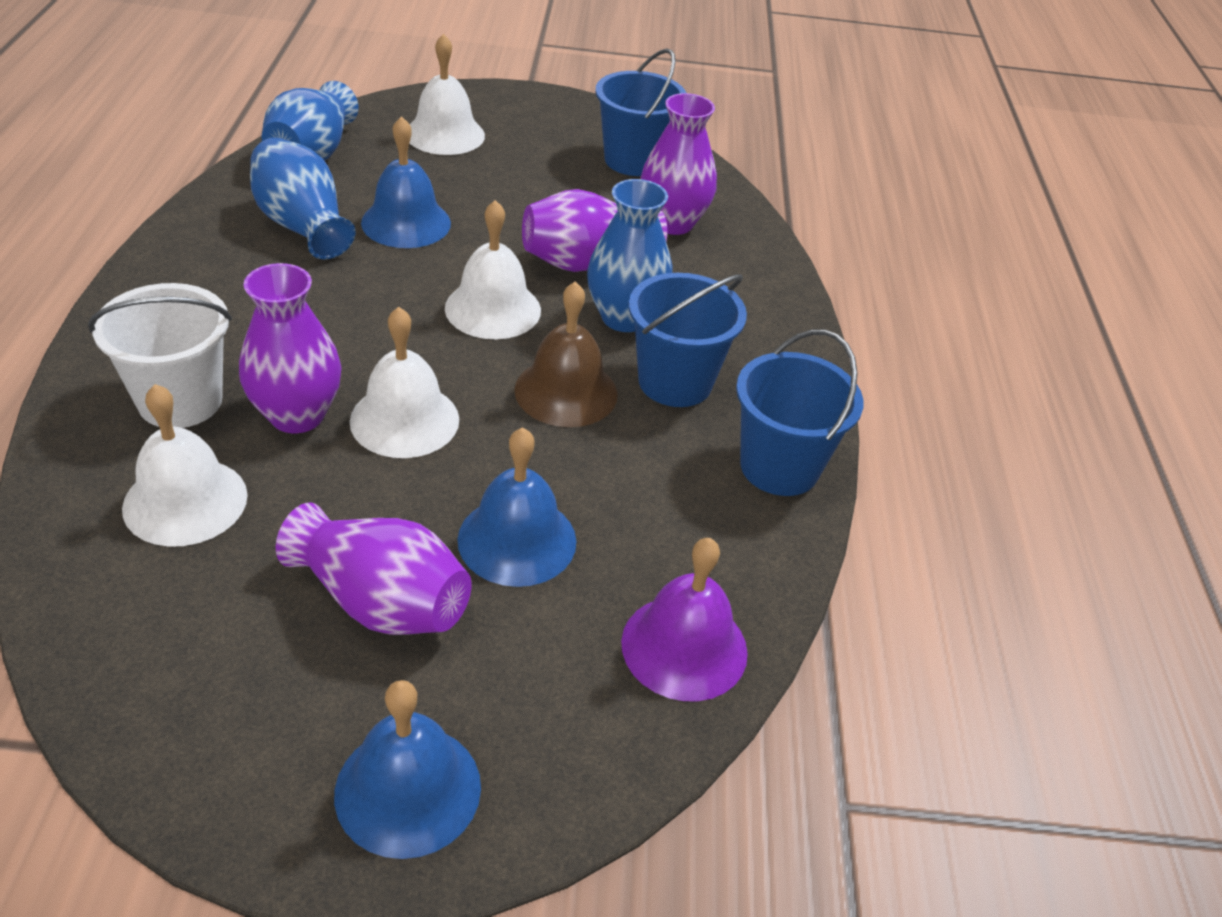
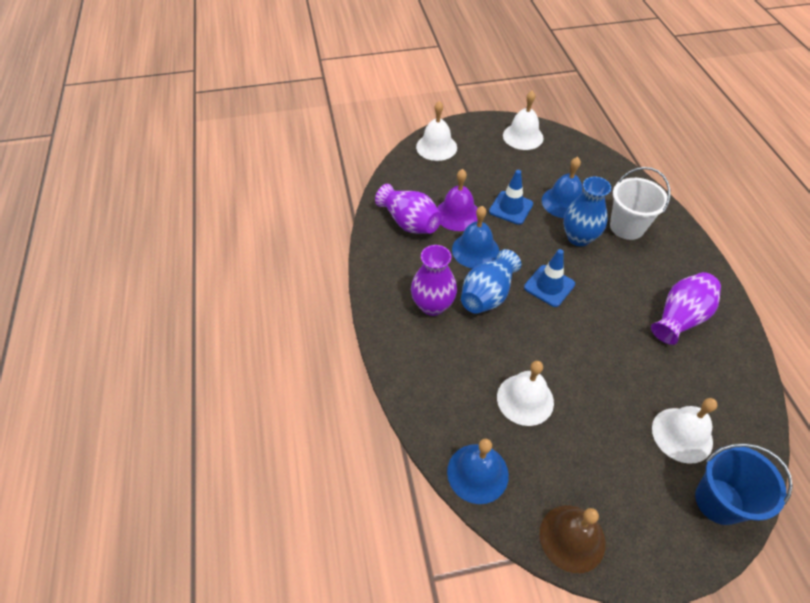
blue bucket: 3 -> 1
blue traffic cone: 0 -> 2
blue vase: 3 -> 2
purple vase: 4 -> 3

